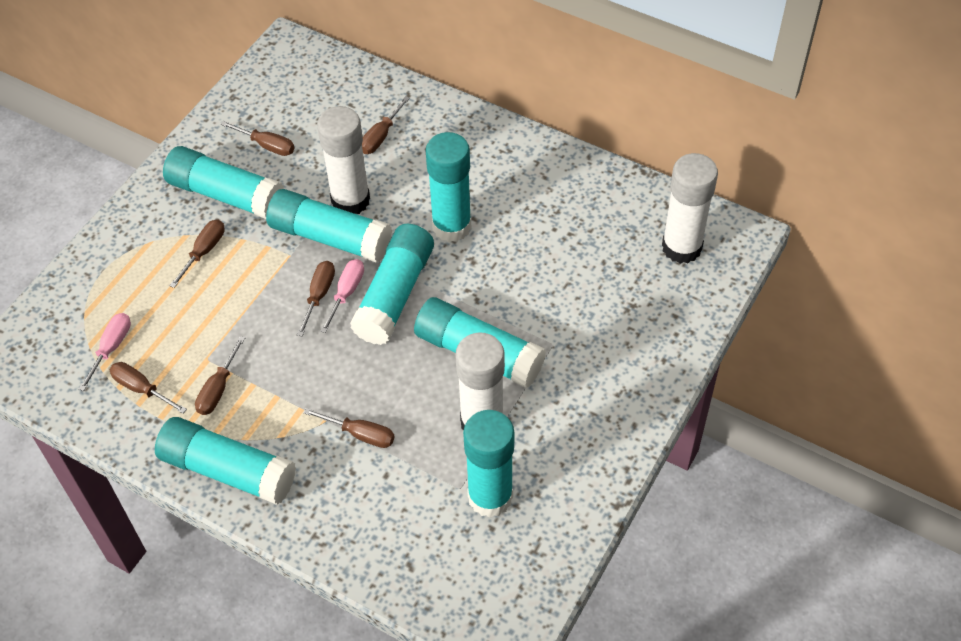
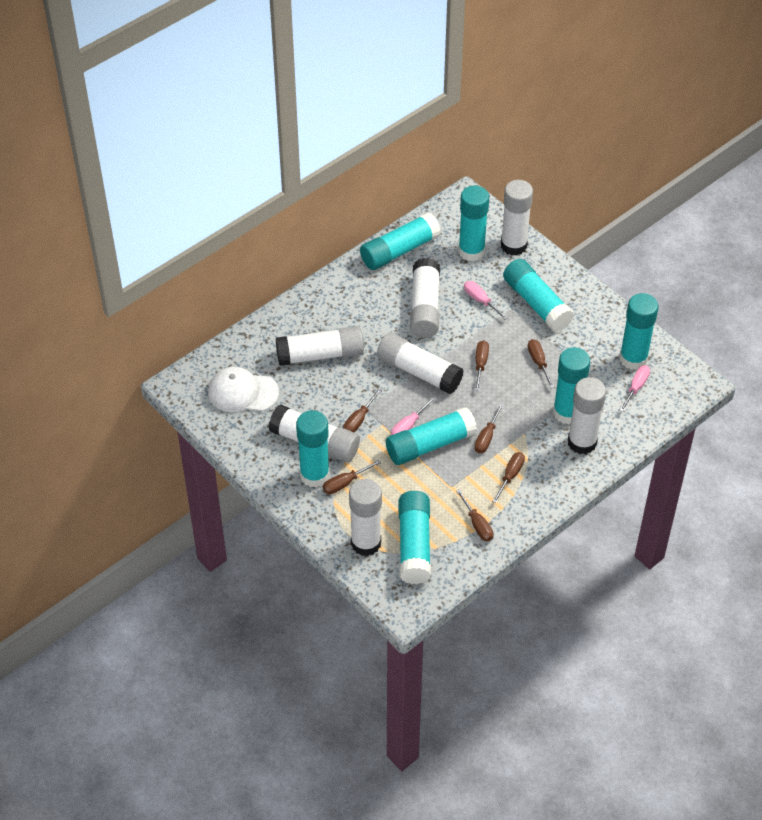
pink screwdriver: 2 -> 3
turquoise glue stick: 7 -> 8
white cap: 0 -> 1
white glue stick: 3 -> 7

